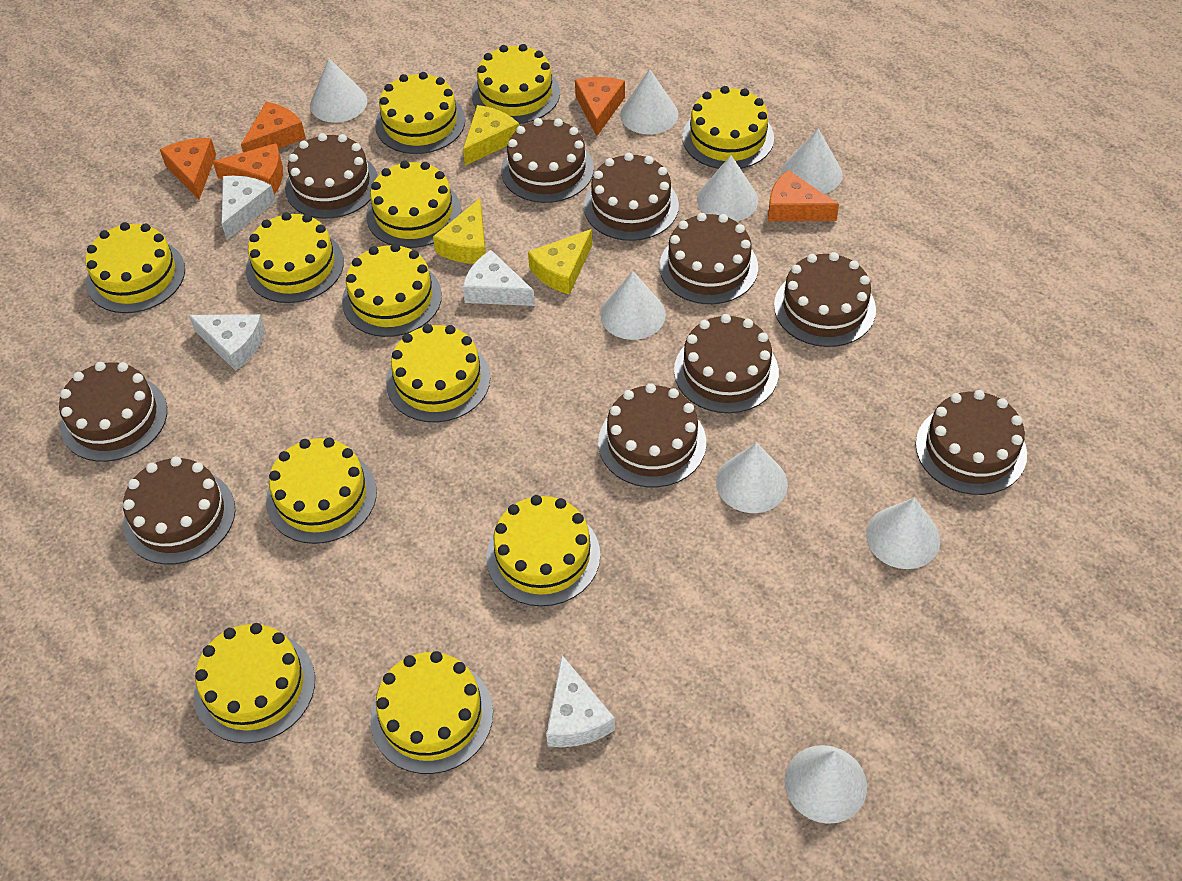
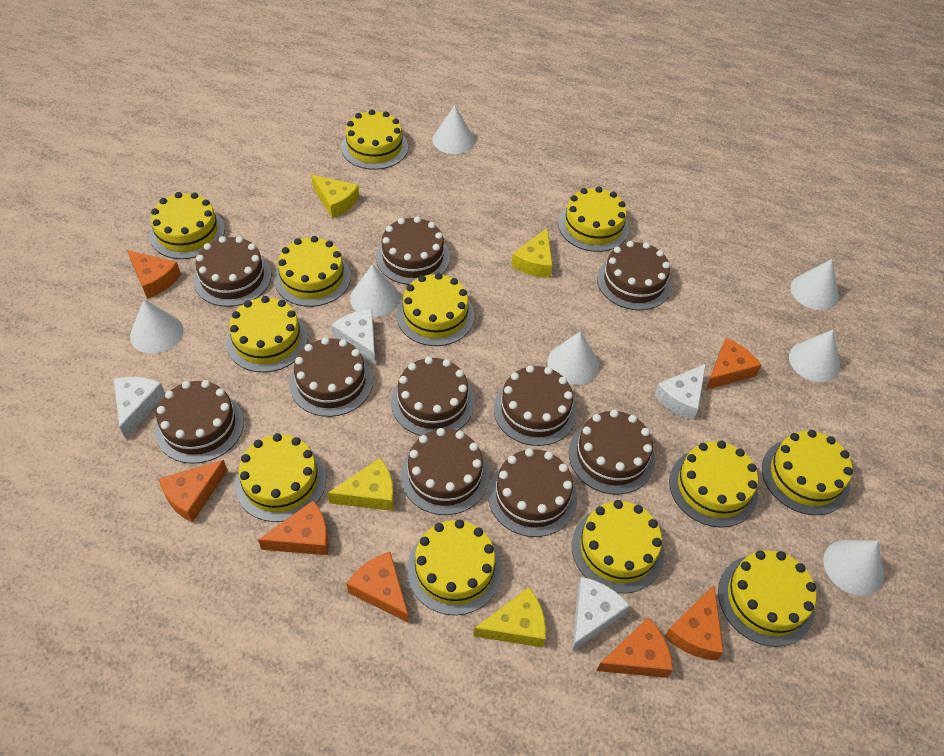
orange cheese: 5 -> 7
white cone: 8 -> 7
yellow cheese: 3 -> 4

